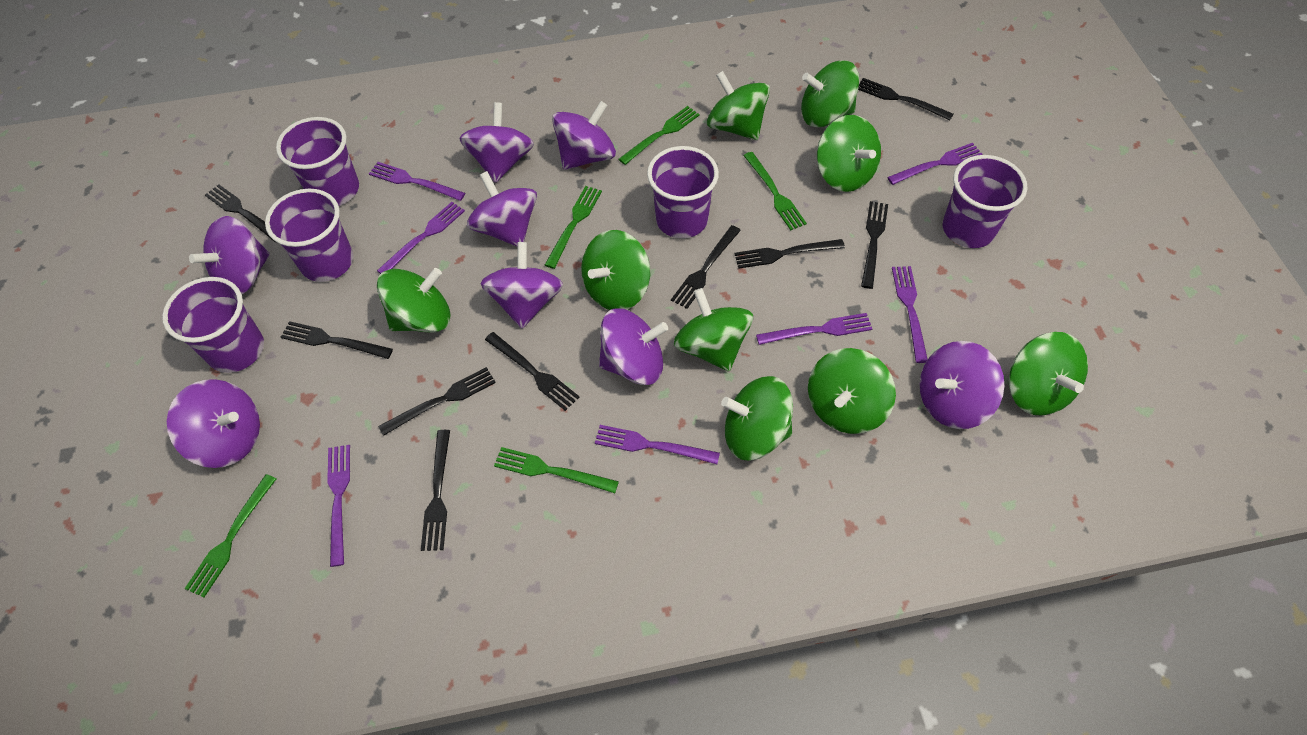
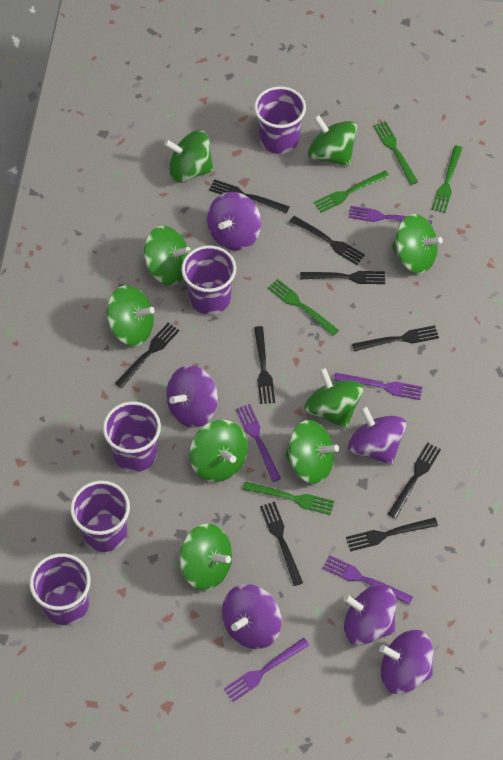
purple fork: 7 -> 5
purple spinning top: 8 -> 6

